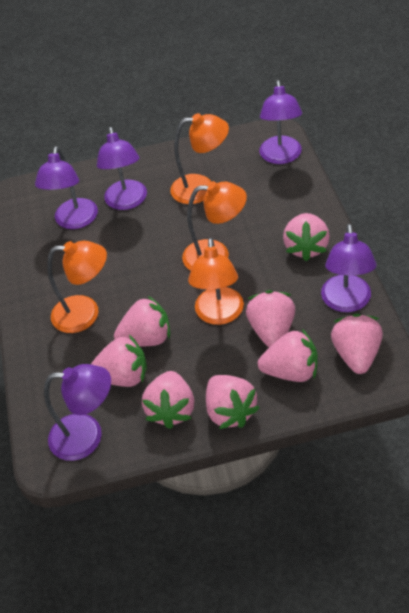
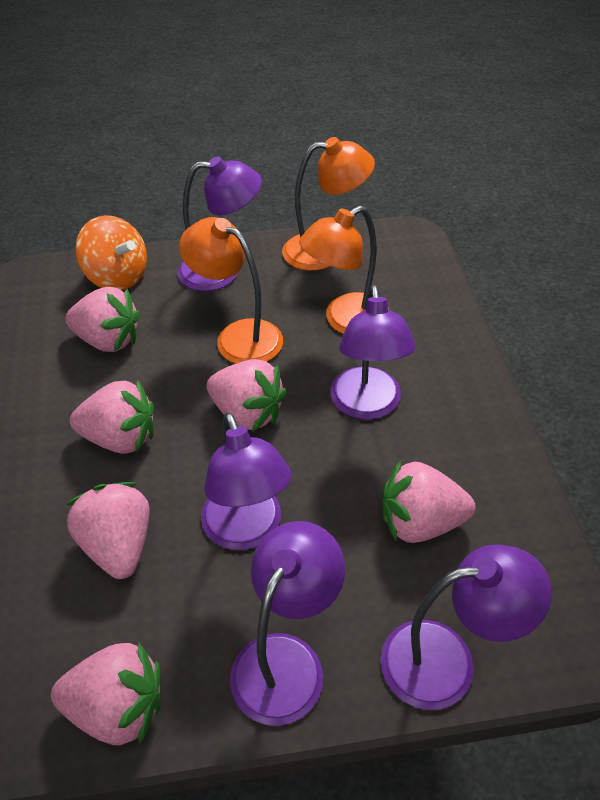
orange lamp: 4 -> 3
orange spinning top: 0 -> 1
pink strawberry: 8 -> 6

